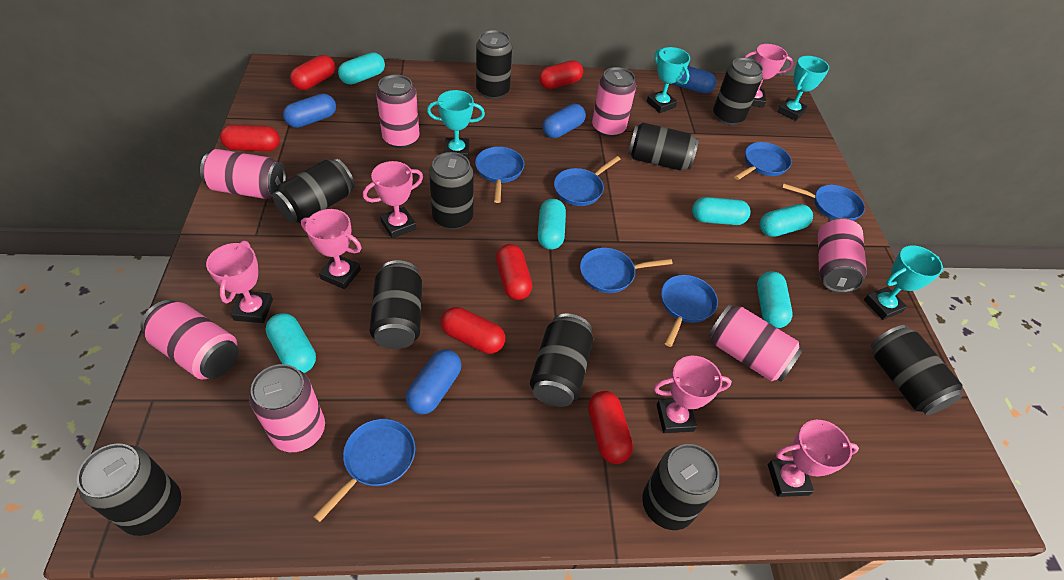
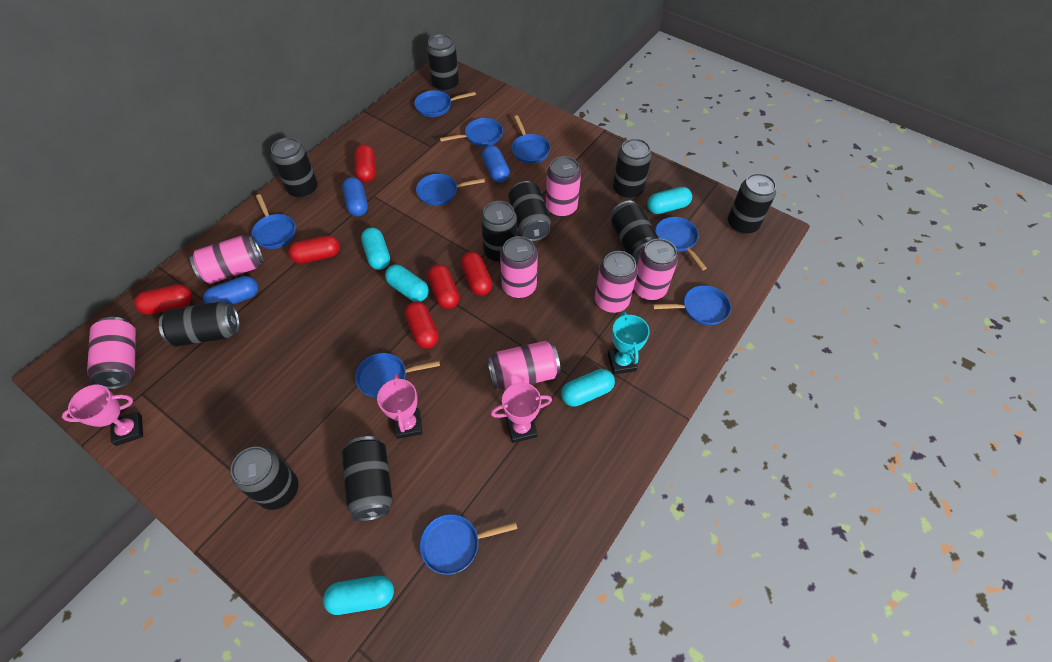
blue capsule: 4 -> 3
blue pan: 7 -> 9
pink trophy: 6 -> 3
turquoise capsule: 6 -> 5
turquoise trophy: 4 -> 1

